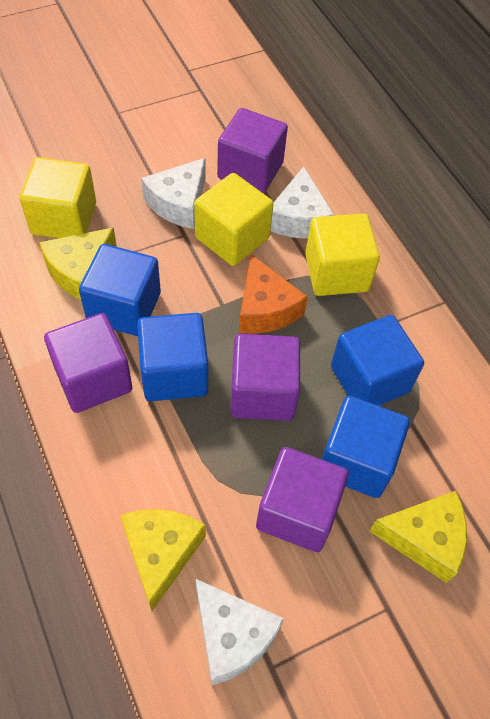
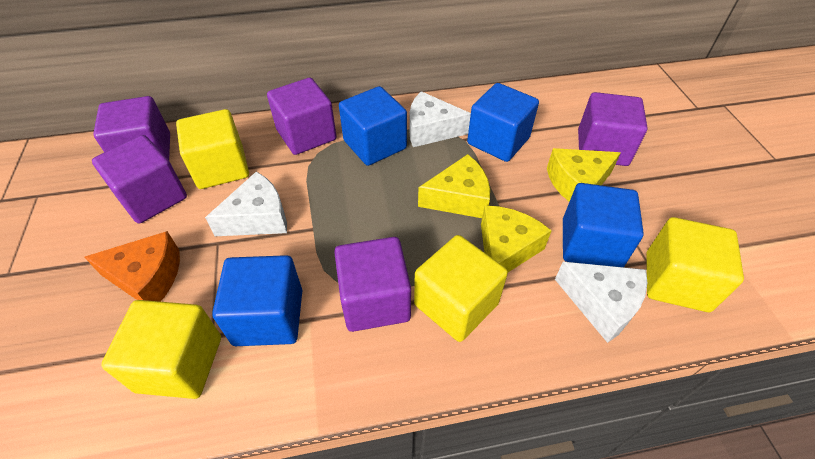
purple cube: 4 -> 5
yellow cube: 3 -> 4

